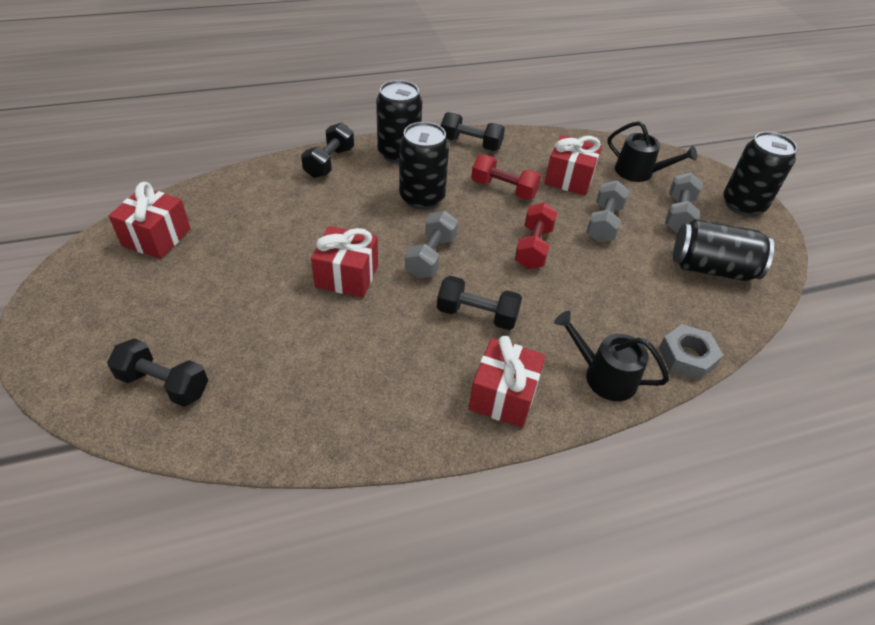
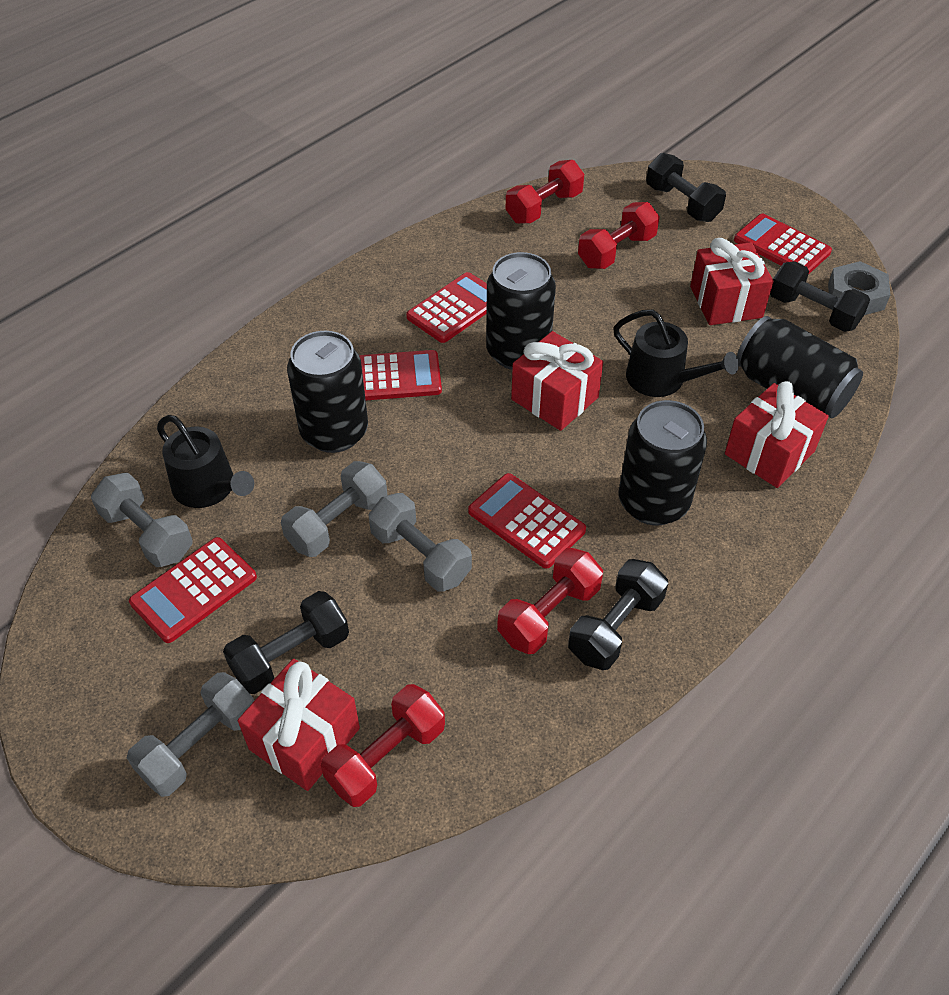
grey dumbbell: 3 -> 4
red calculator: 0 -> 5
red dumbbell: 2 -> 4

